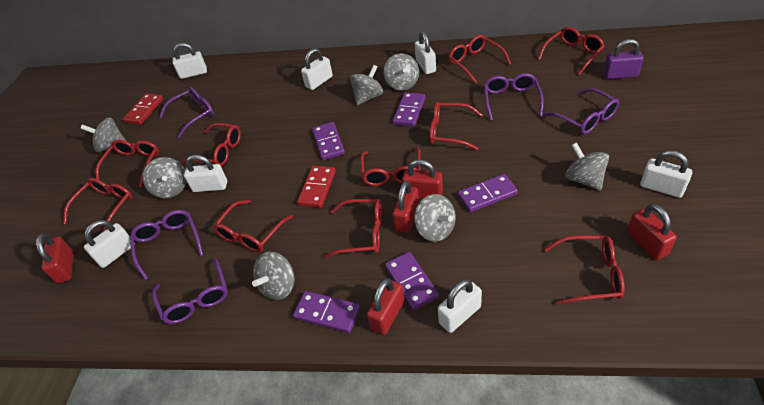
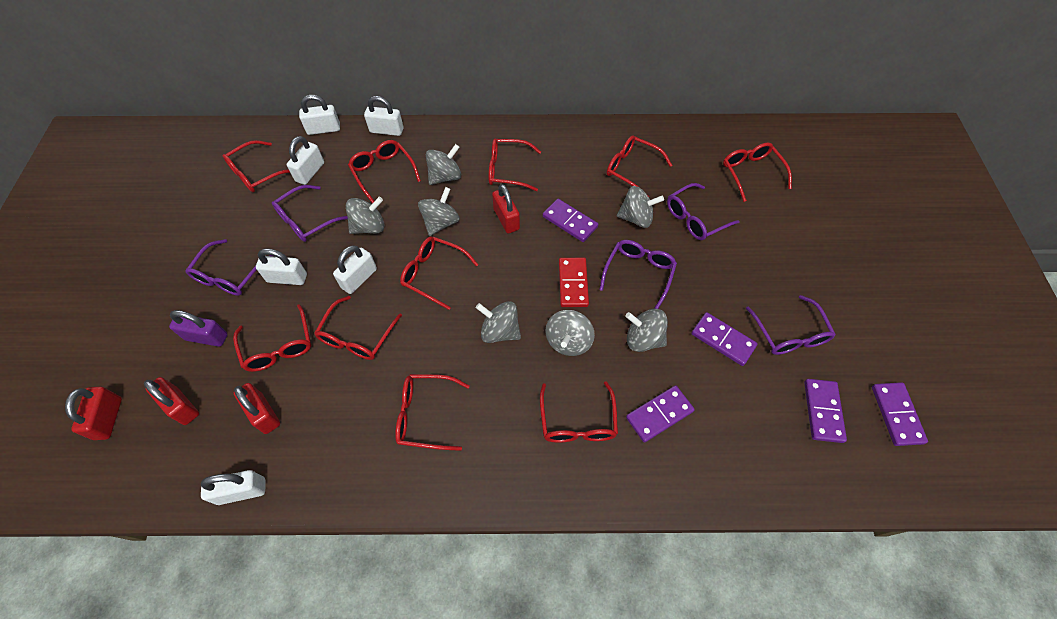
red domino: 2 -> 1
red padlock: 5 -> 4
white padlock: 7 -> 6

